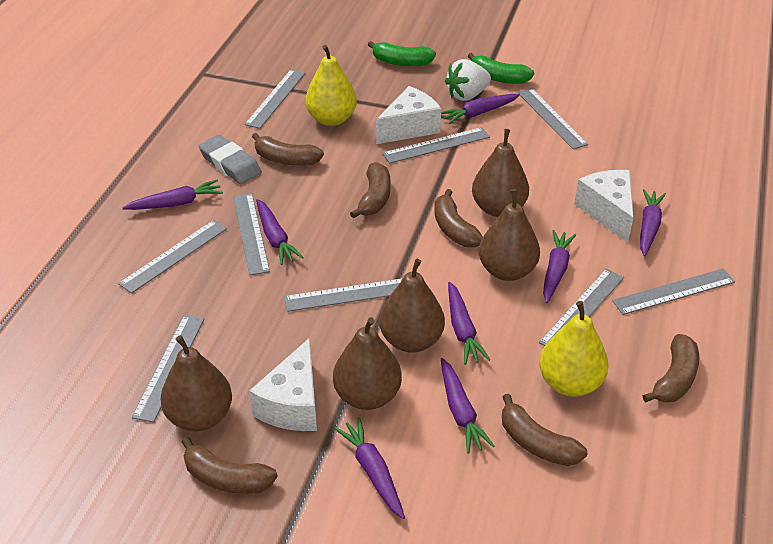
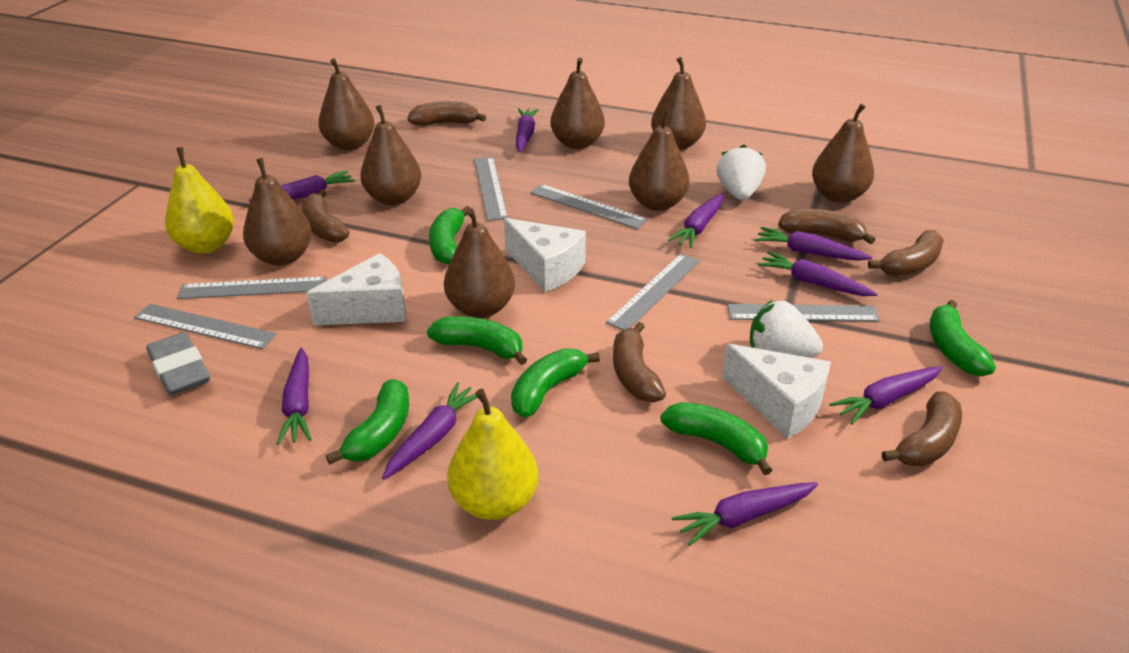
brown pear: 5 -> 8
green banana: 2 -> 6
grey ruler: 9 -> 6
purple carrot: 8 -> 9
white strawberry: 1 -> 2

